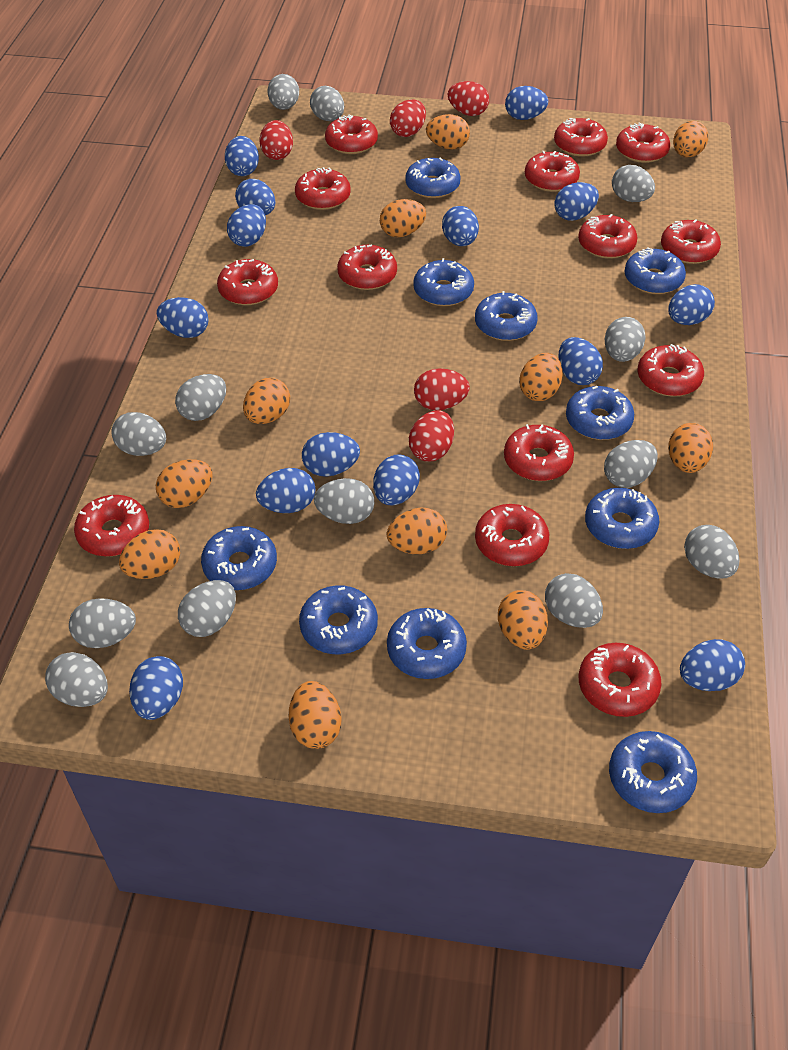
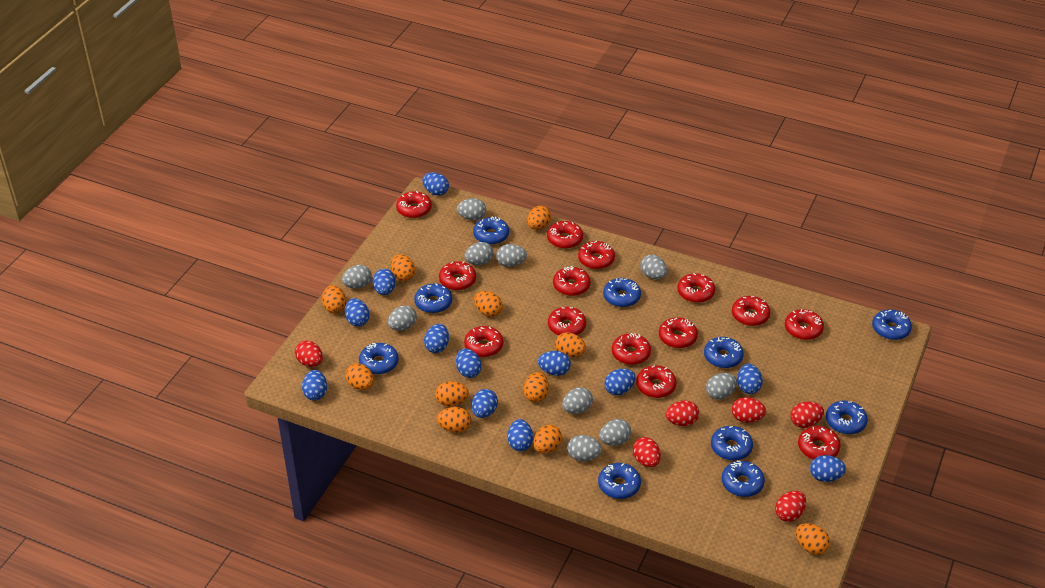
blue egg: 14 -> 12
grey egg: 13 -> 10
red egg: 5 -> 6

